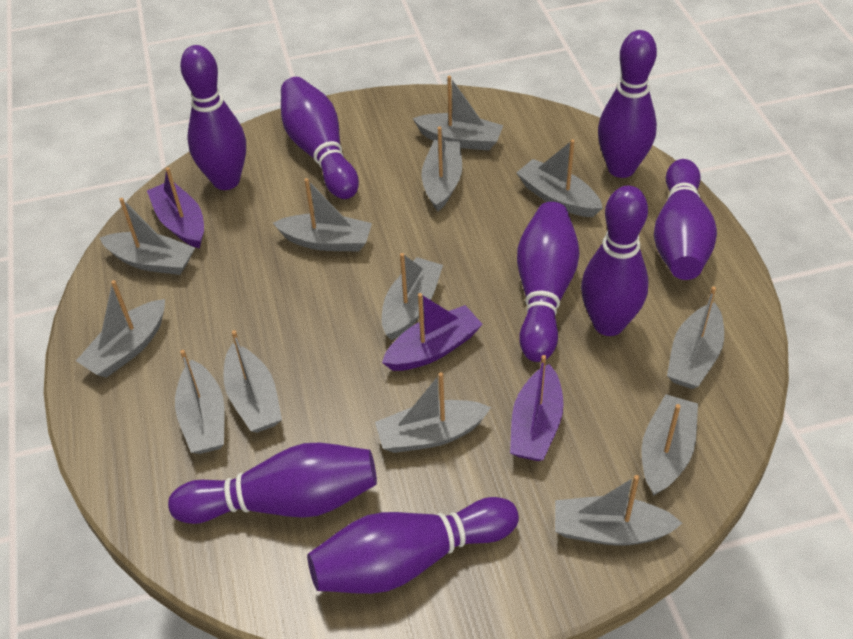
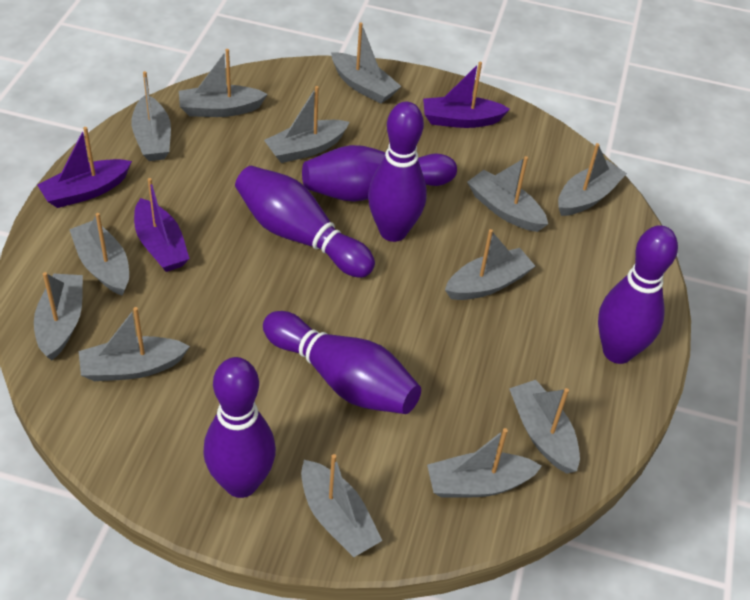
purple bowling pin: 8 -> 6

